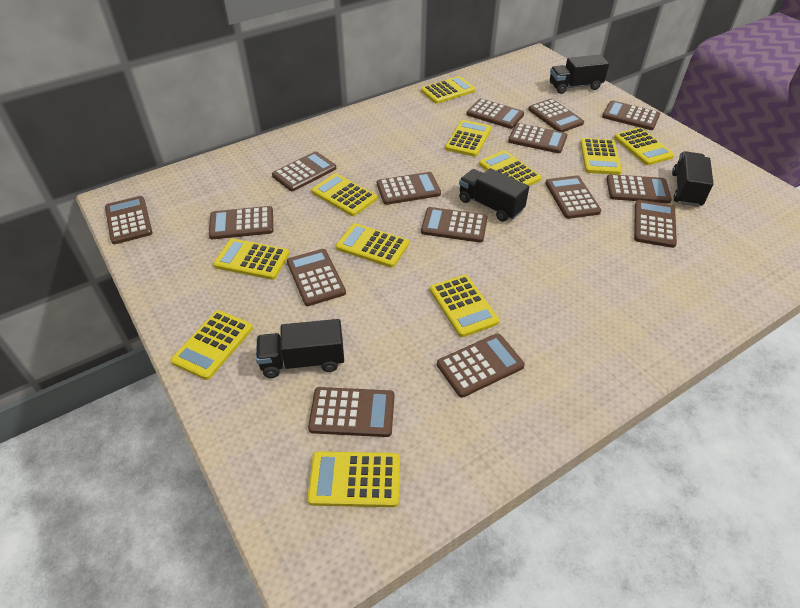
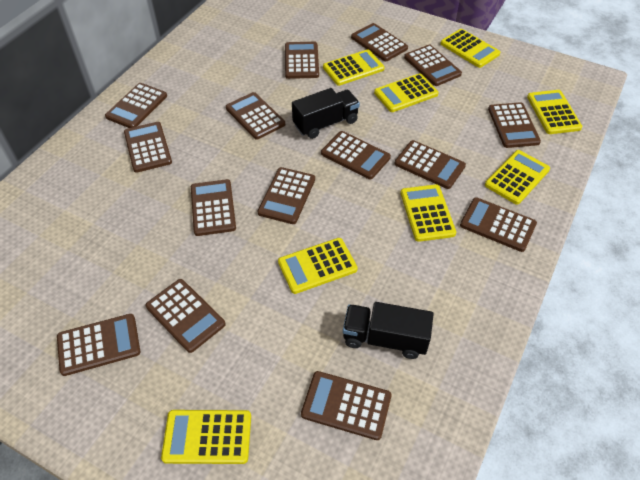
black truck: 4 -> 2
yellow calculator: 11 -> 8

